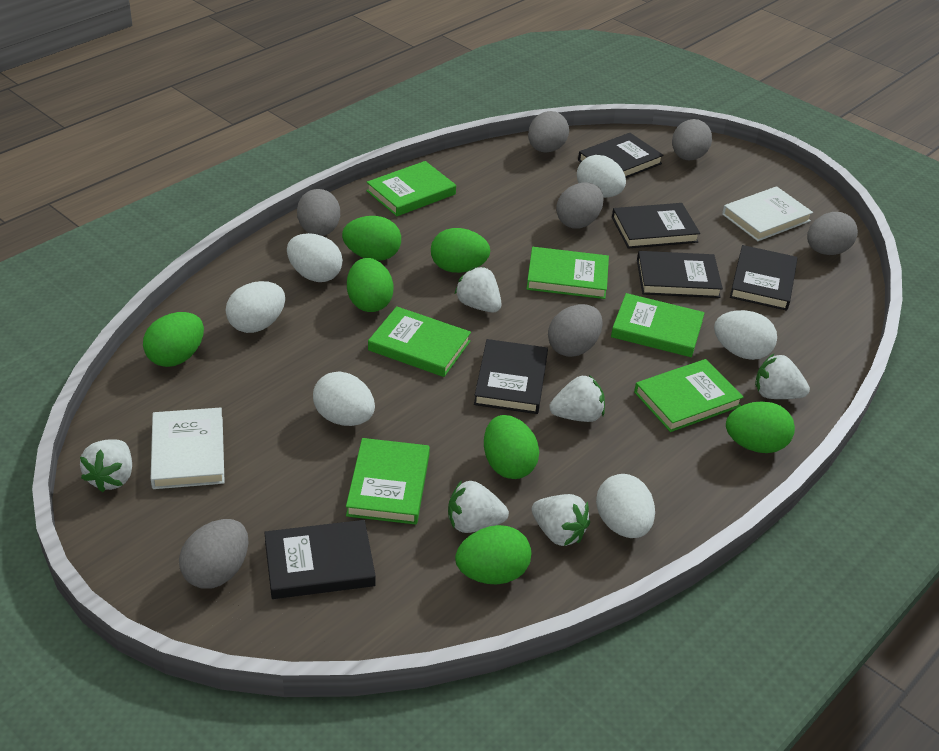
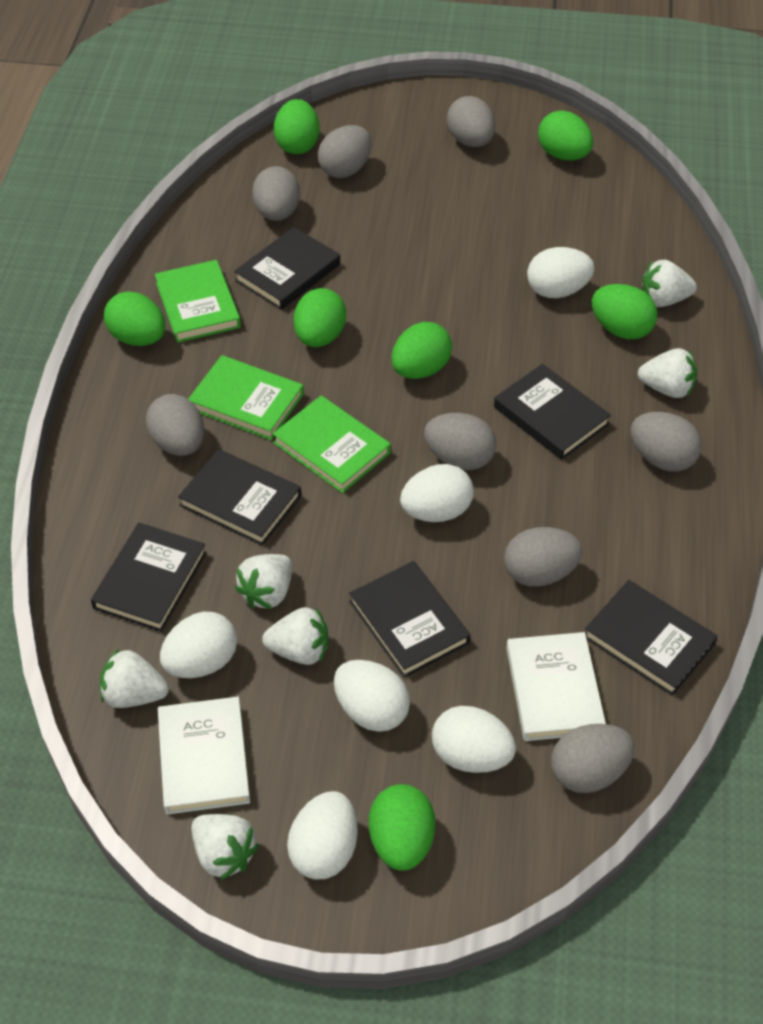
green book: 6 -> 3
grey egg: 7 -> 8

